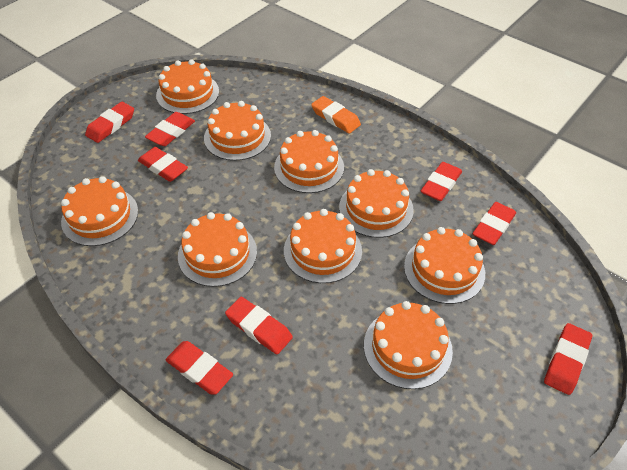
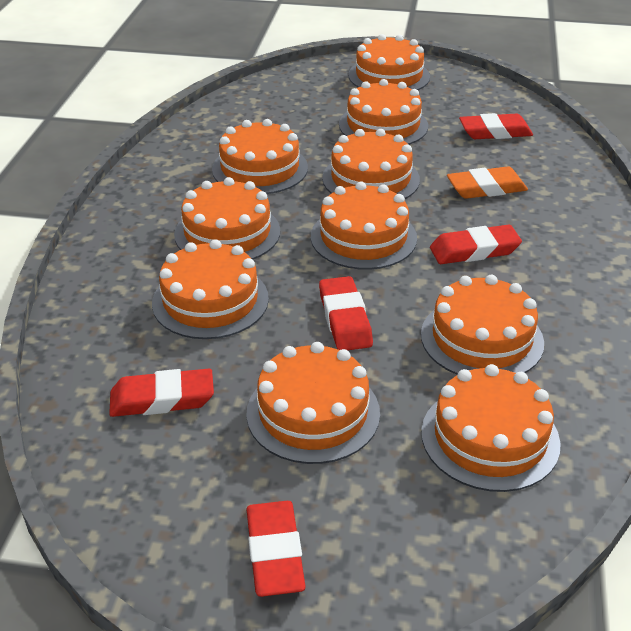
orange cake: 9 -> 10
red eraser: 8 -> 5

